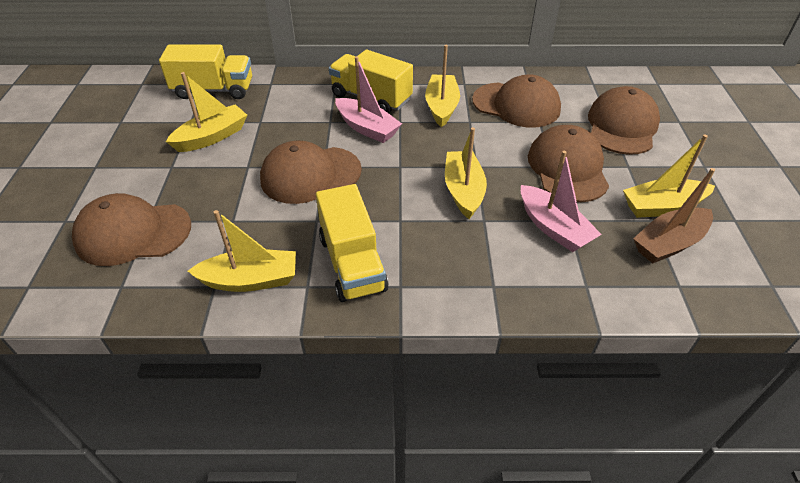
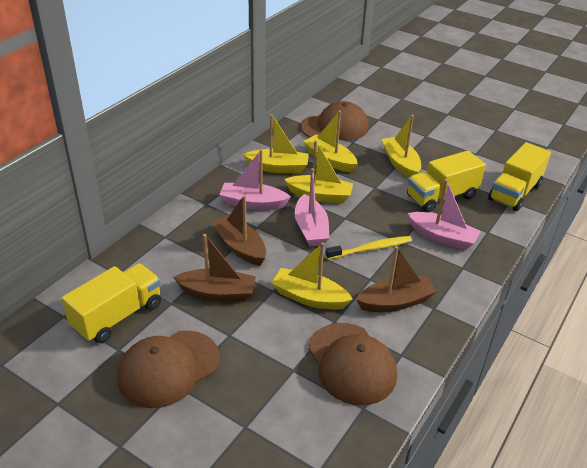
brown boat: 1 -> 3
brown cap: 5 -> 3
pink boat: 2 -> 3
yellow toothbrush: 0 -> 1

